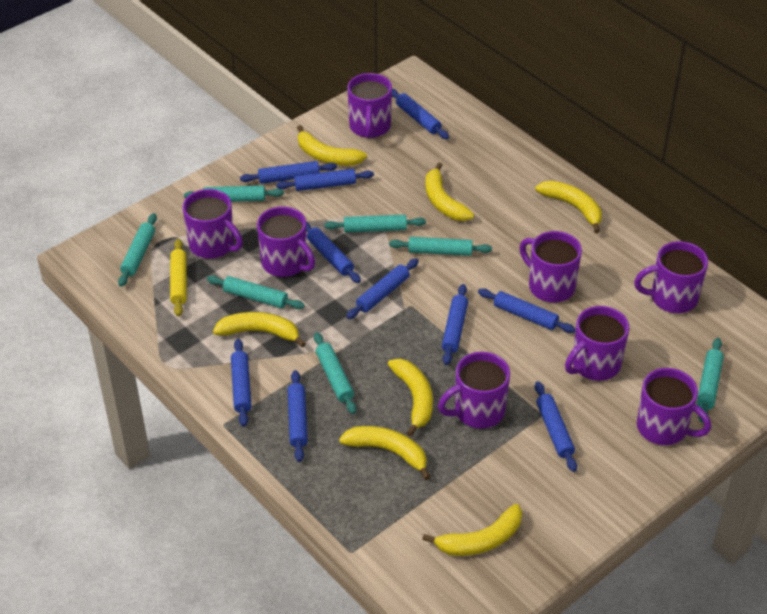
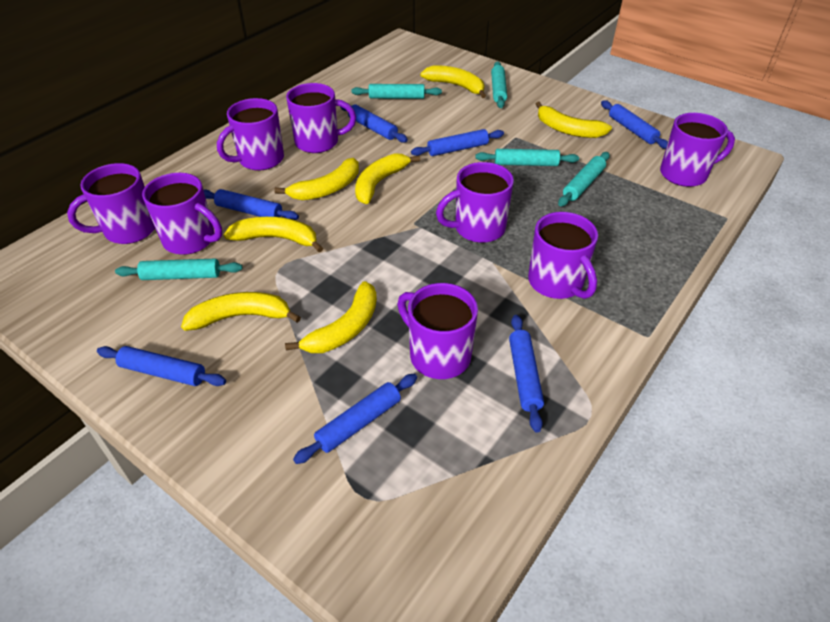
blue rolling pin: 10 -> 7
turquoise rolling pin: 7 -> 5
yellow rolling pin: 1 -> 0

